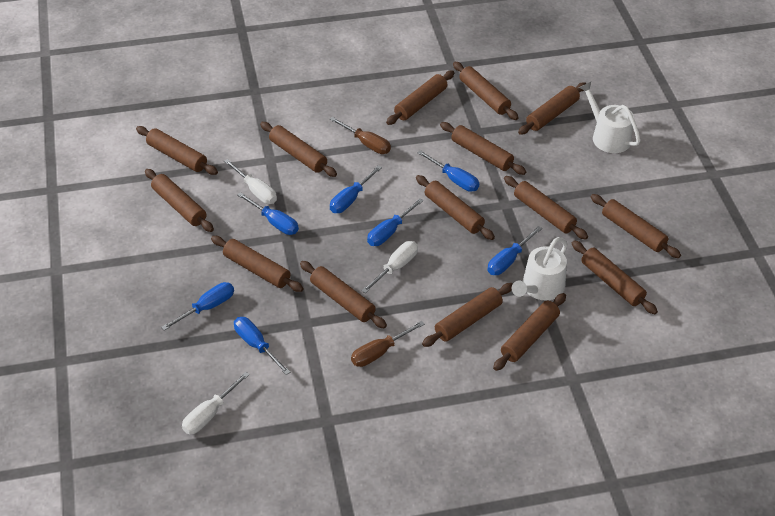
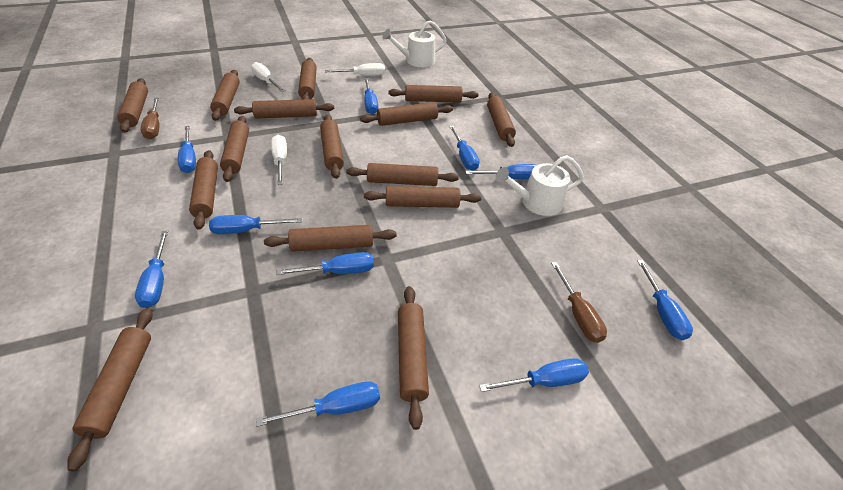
blue screwdriver: 7 -> 10

